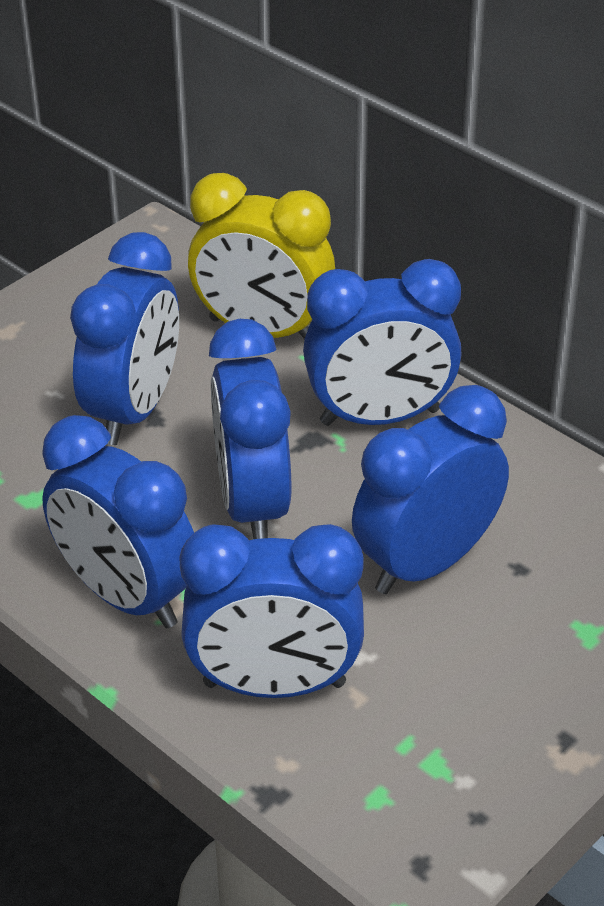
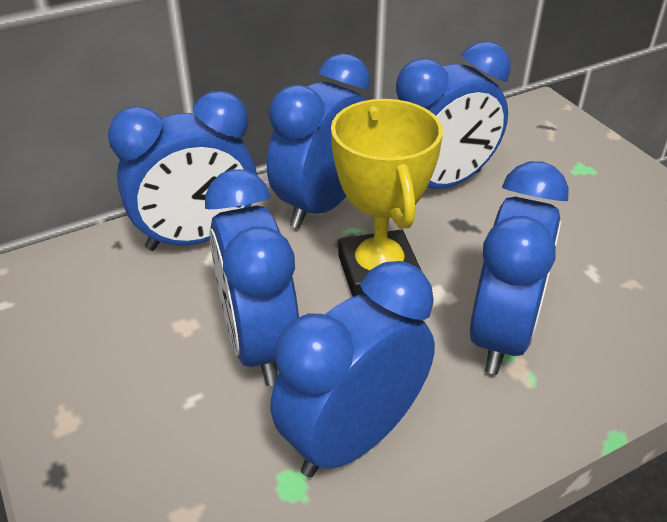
yellow clock: 1 -> 0
yellow trophy: 0 -> 1

